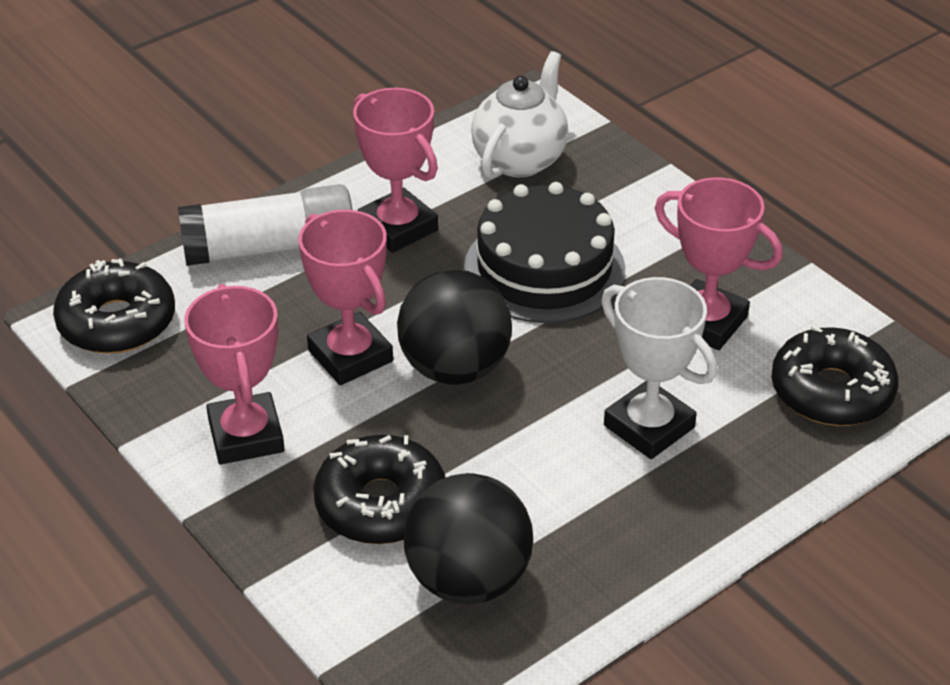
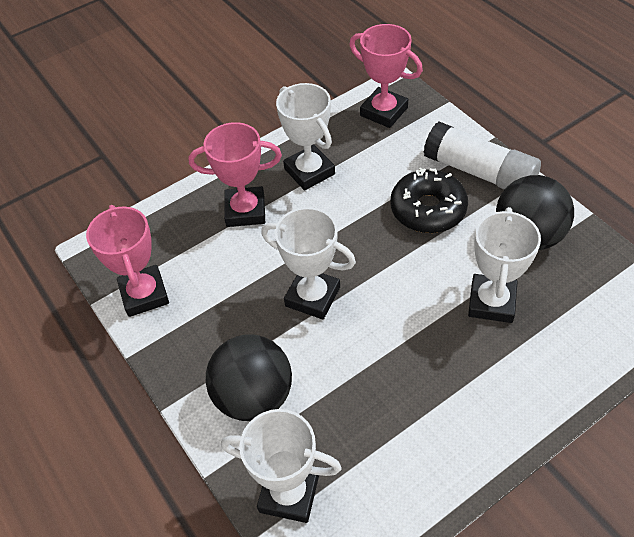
black cake: 1 -> 0
black donut: 3 -> 1
pink trophy: 4 -> 3
white teapot: 1 -> 0
white trophy: 1 -> 4

